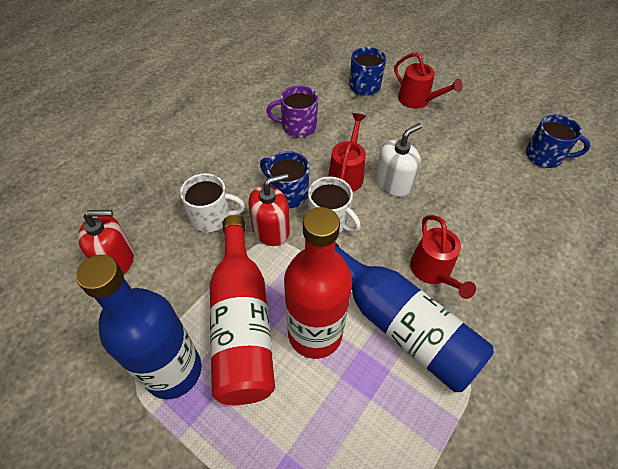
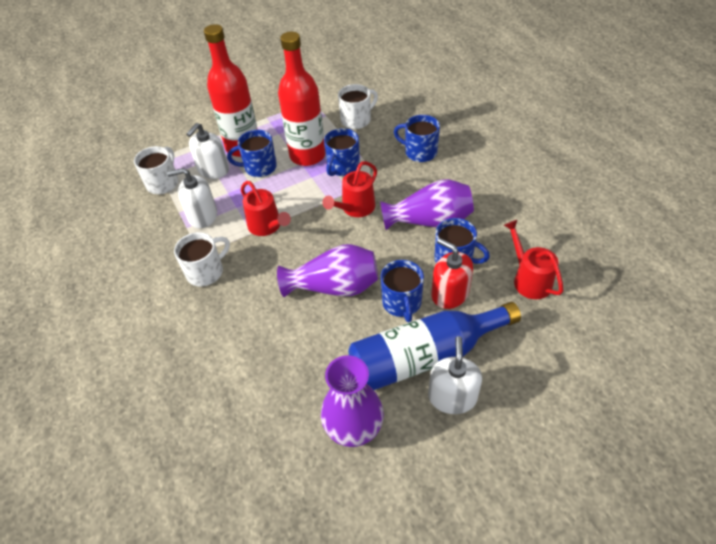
blue bottle: 2 -> 1
blue mug: 3 -> 5
purple mug: 1 -> 0
purple vase: 0 -> 3
red soap dispenser: 2 -> 1
white mug: 2 -> 3
white soap dispenser: 1 -> 3

